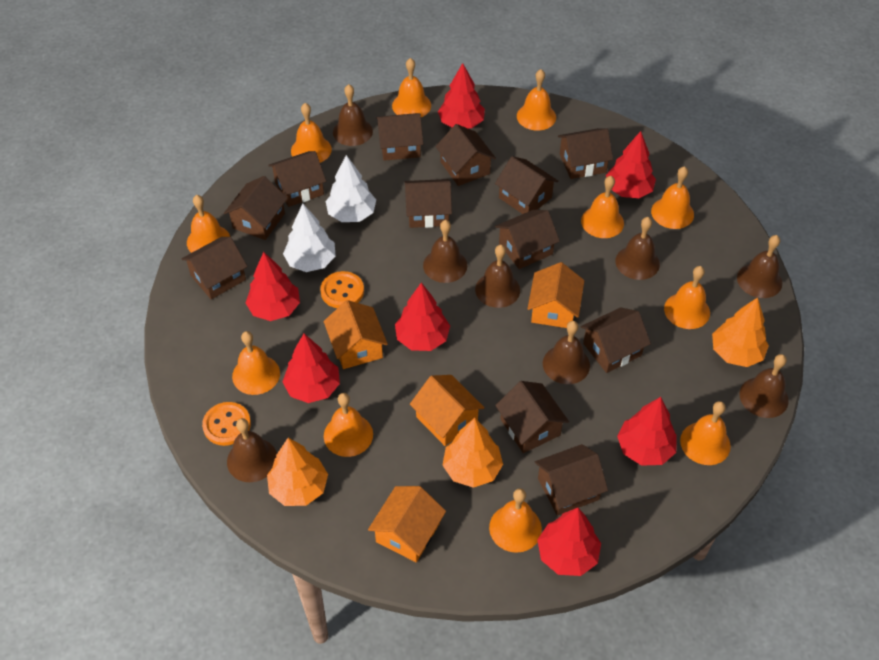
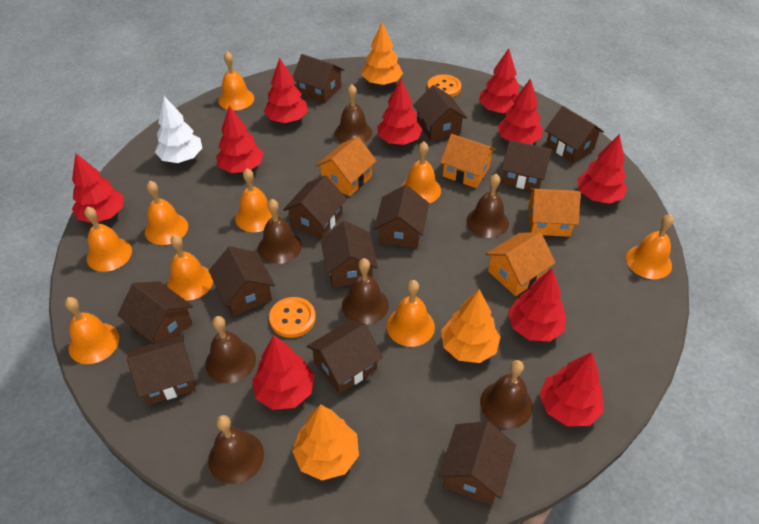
brown bell: 8 -> 7
orange bell: 11 -> 9
red tree: 7 -> 10
white tree: 2 -> 1

